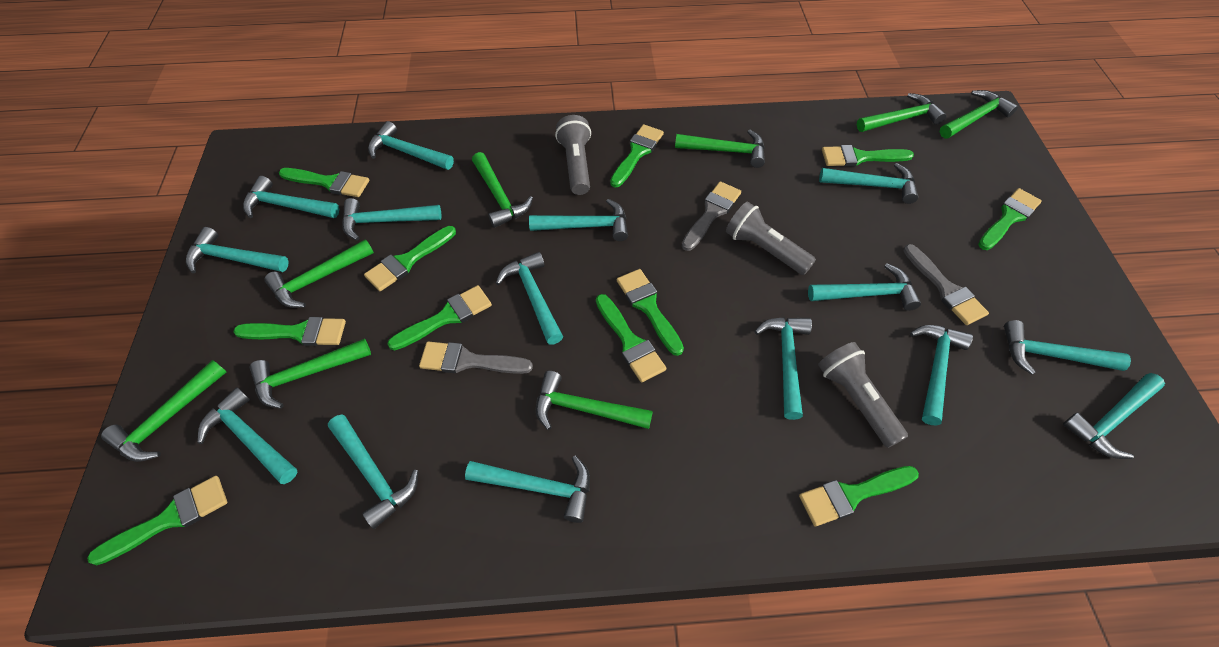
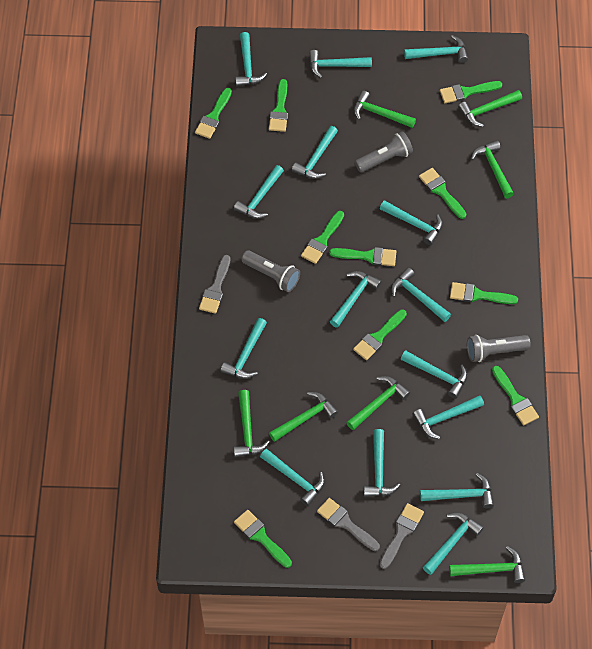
green brush: 11 -> 10
green hammer: 8 -> 7

